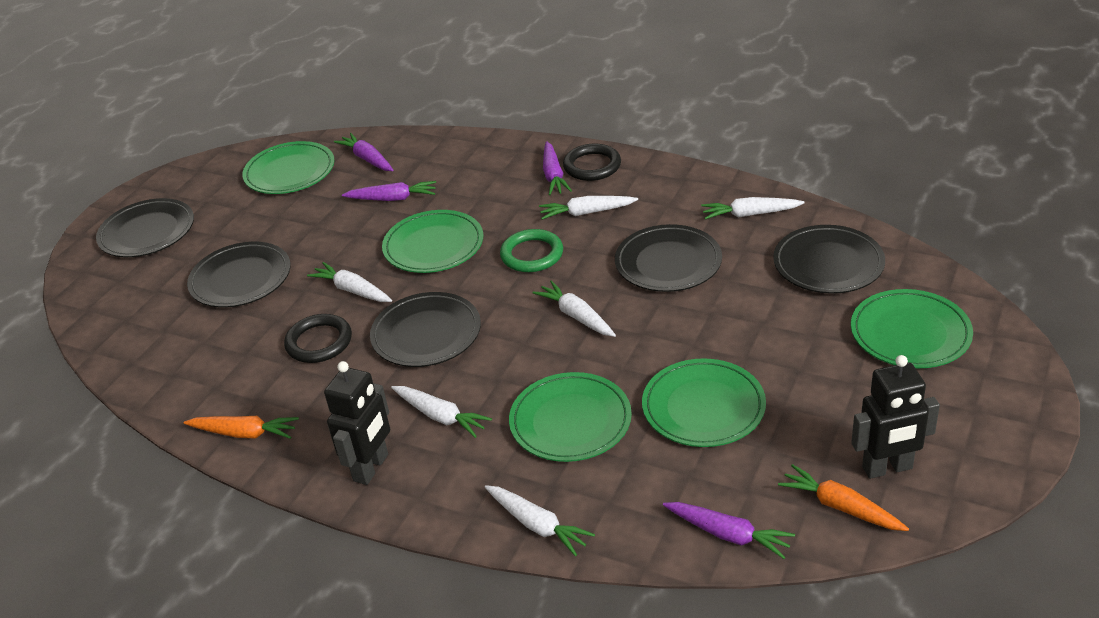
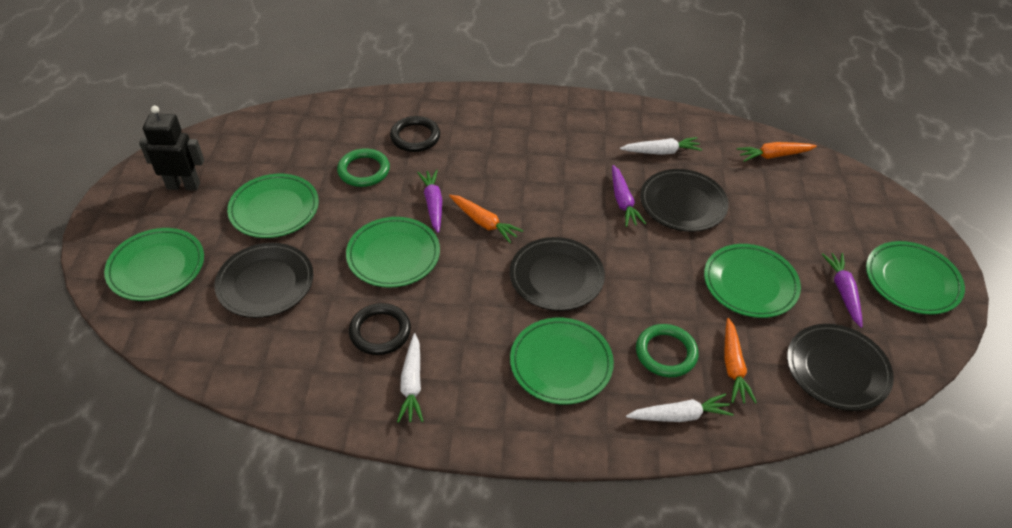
black plate: 5 -> 4
black robot: 2 -> 1
green plate: 5 -> 6
green ring: 1 -> 2
orange carrot: 2 -> 3
purple carrot: 4 -> 3
white carrot: 6 -> 3

